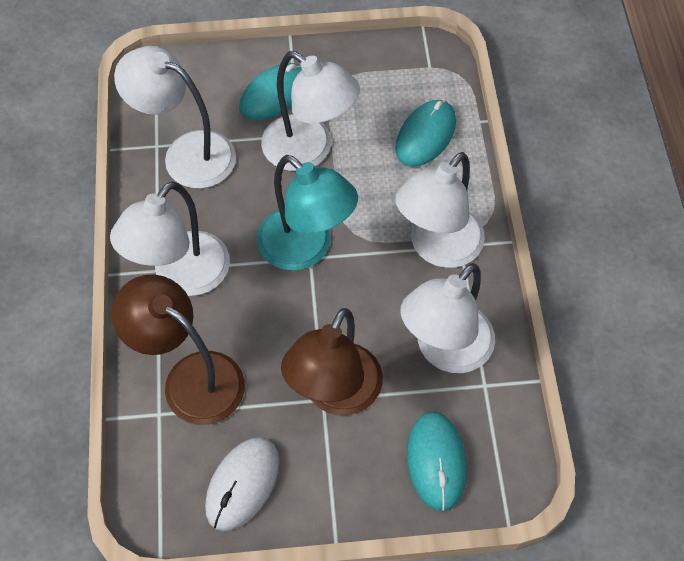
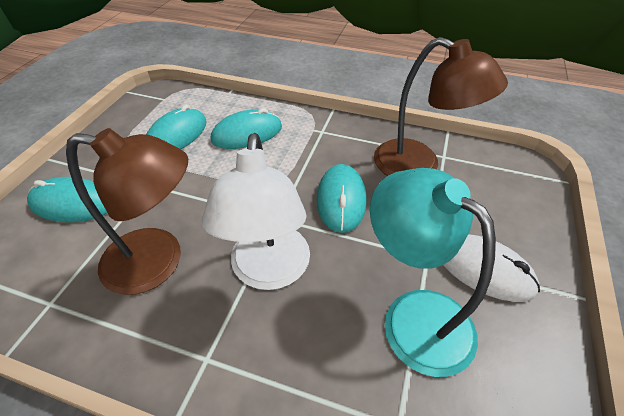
turquoise mouse: 3 -> 4
white lamp: 5 -> 1

